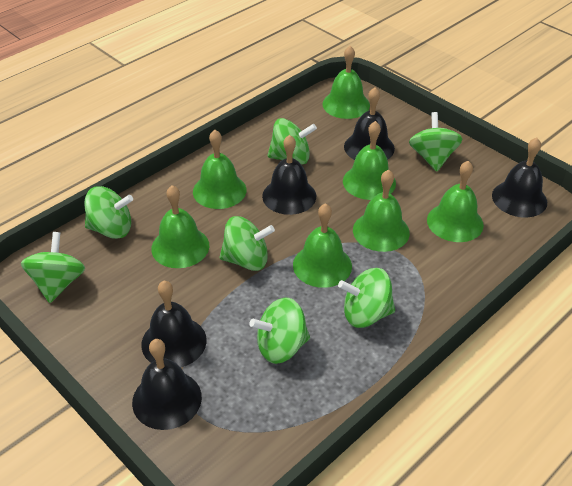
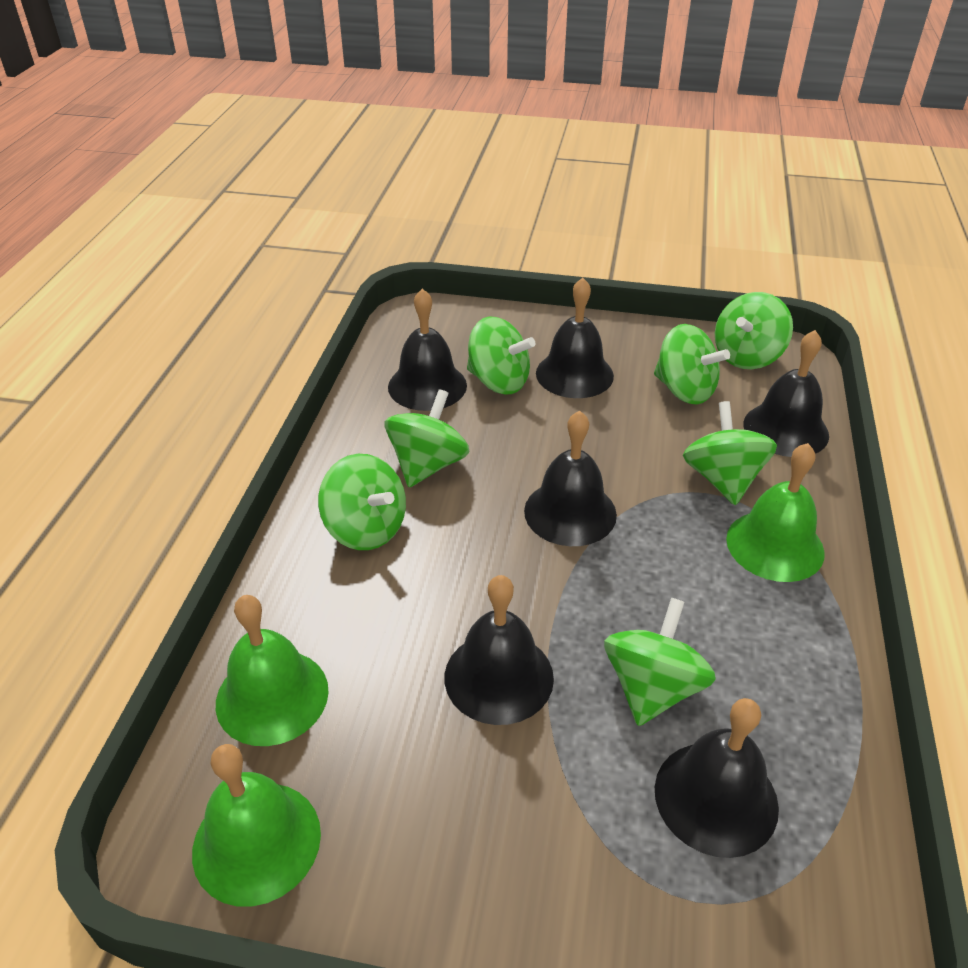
black bell: 5 -> 6
green bell: 7 -> 3

